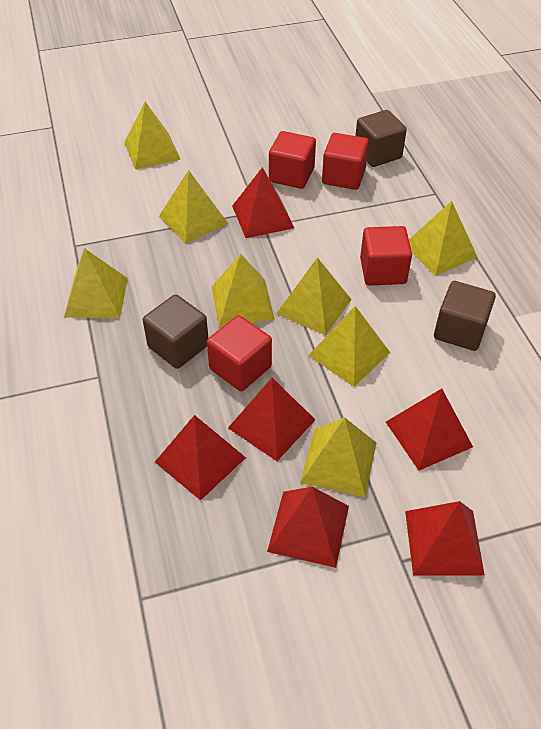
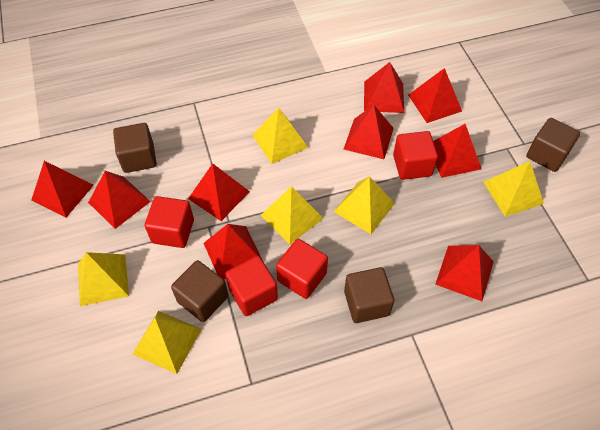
brown cube: 3 -> 4
red pyramid: 6 -> 9
yellow pyramid: 8 -> 6

